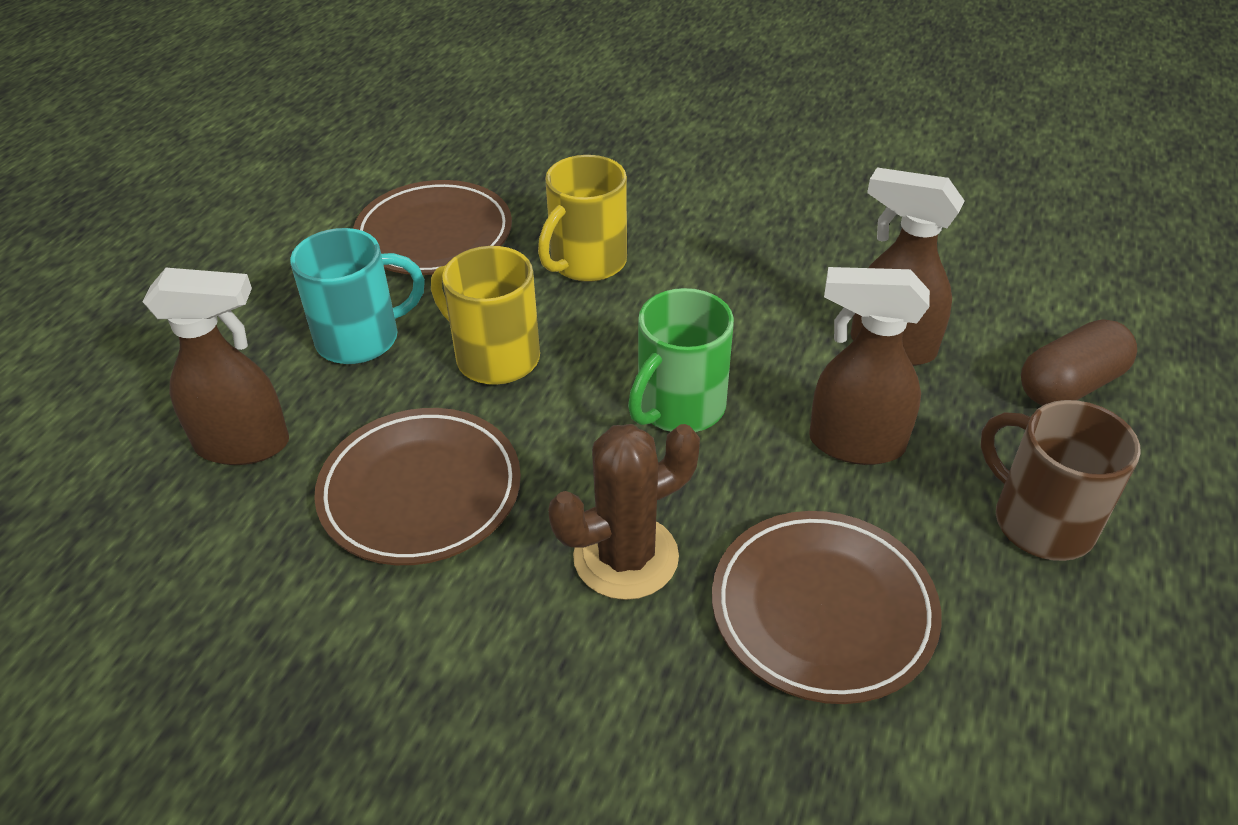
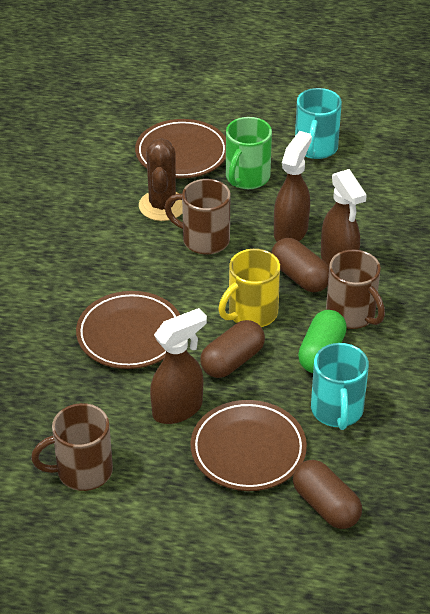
brown capsule: 1 -> 3
brown mug: 1 -> 3
green capsule: 0 -> 1
turquoise mug: 1 -> 2
yellow mug: 2 -> 1

